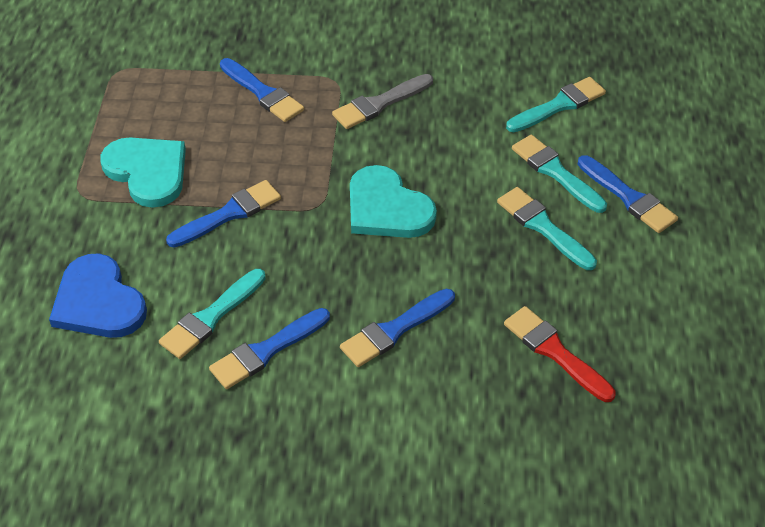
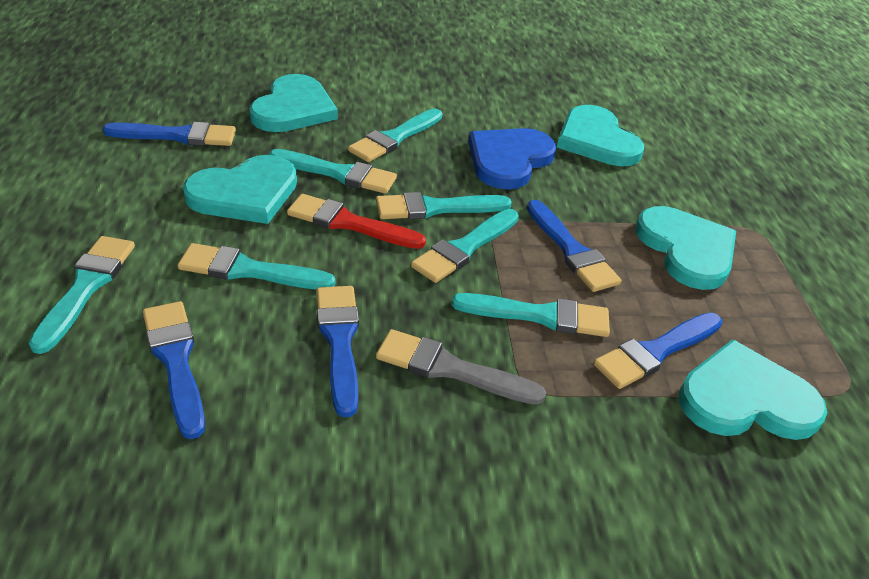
turquoise brush: 4 -> 7
turquoise heart: 2 -> 5

